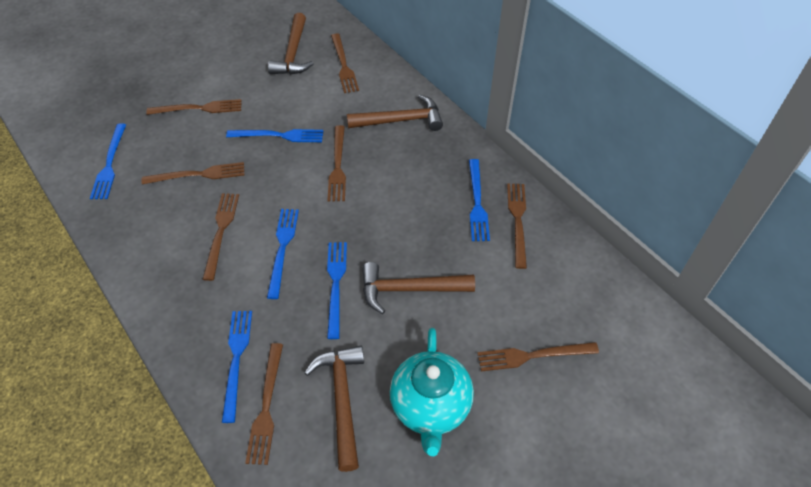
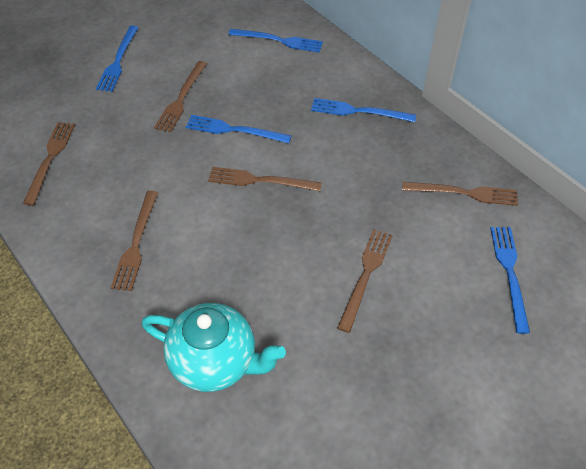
blue fork: 6 -> 5
brown fork: 8 -> 6
brown hammer: 4 -> 0

